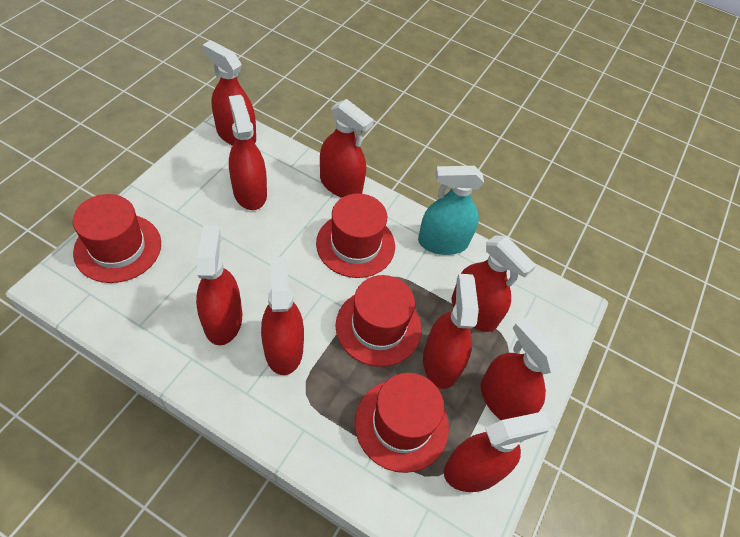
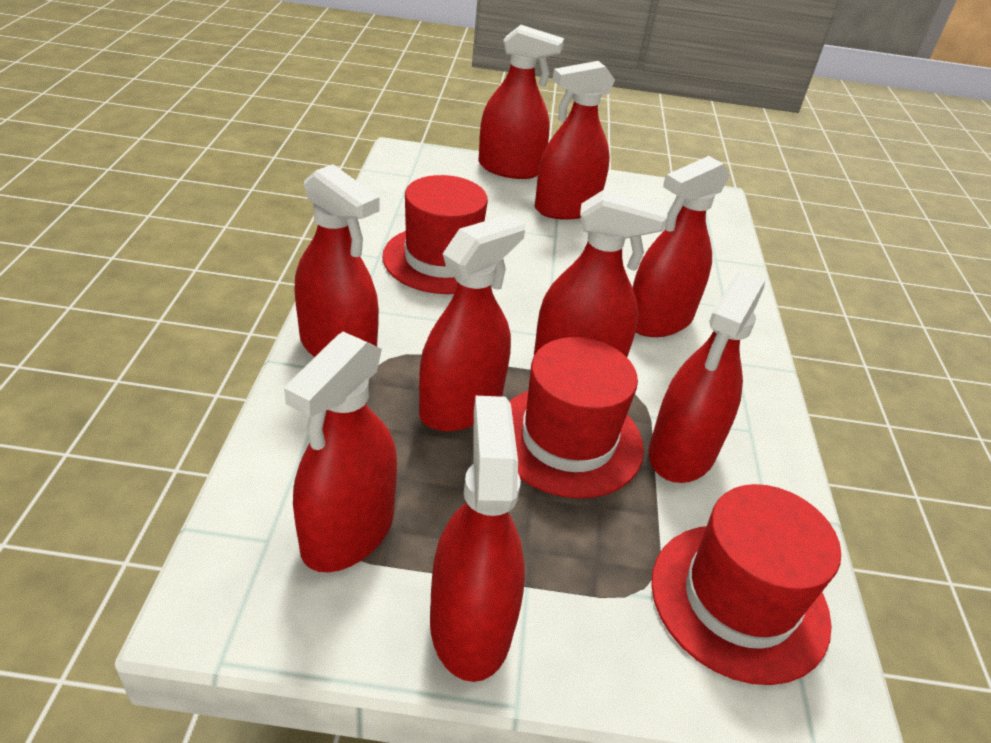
red hat: 4 -> 3
turquoise spray bottle: 1 -> 0

